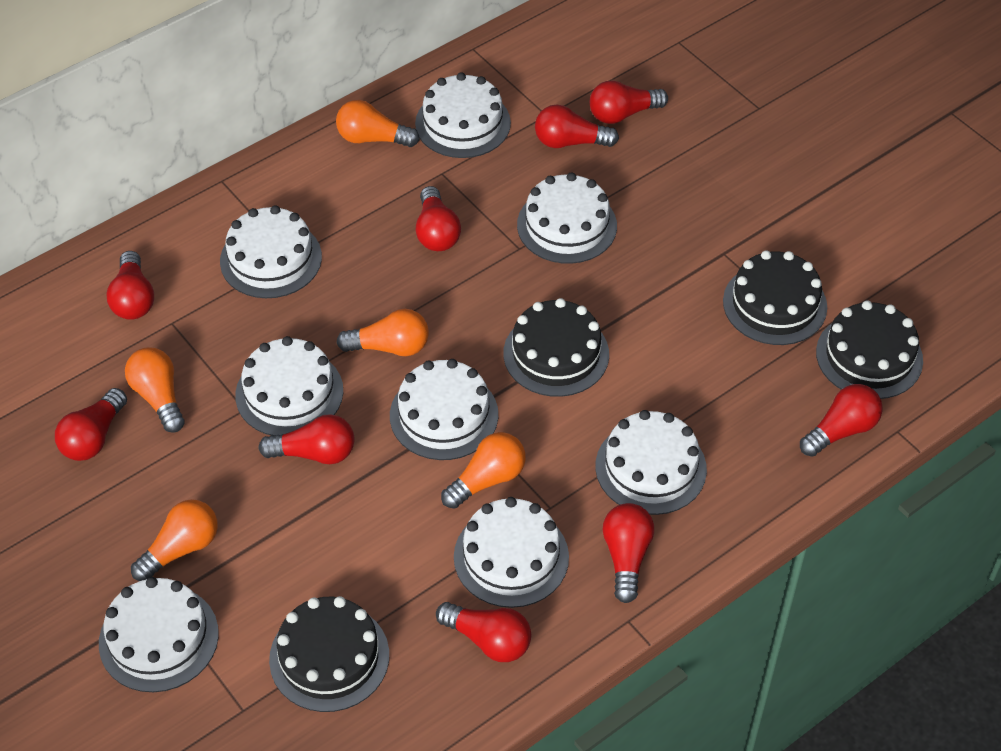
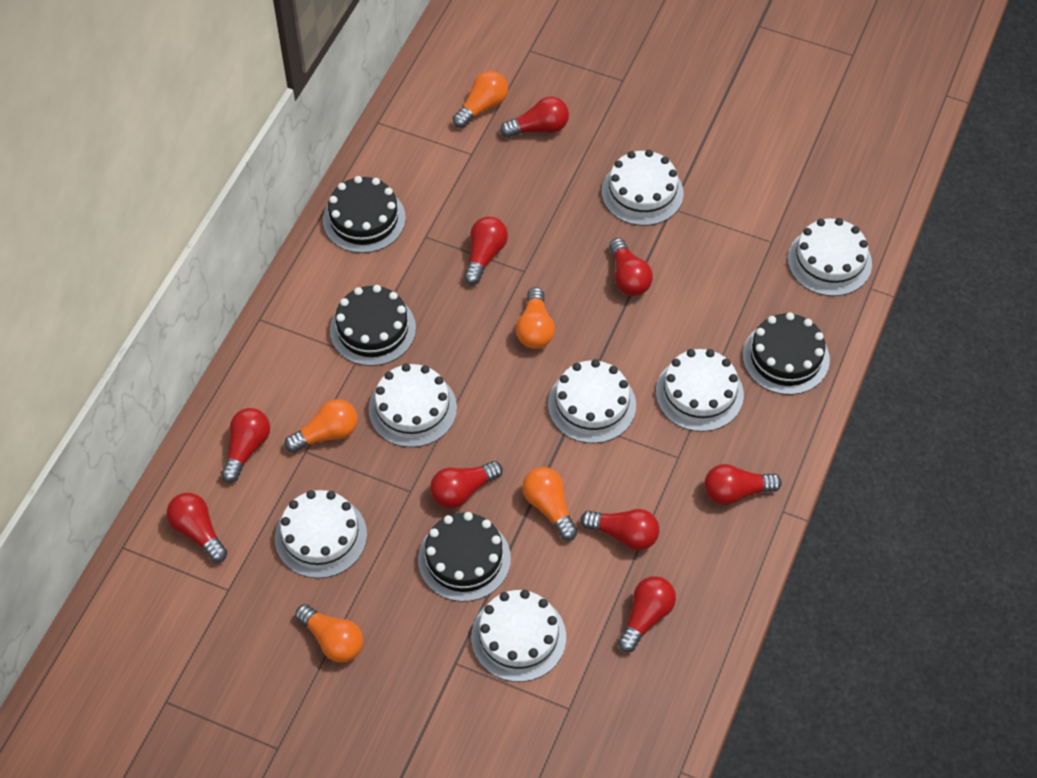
white cake: 8 -> 7

